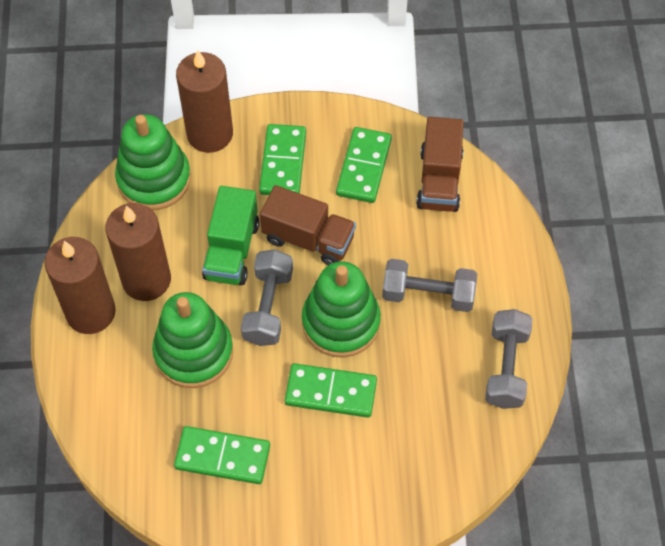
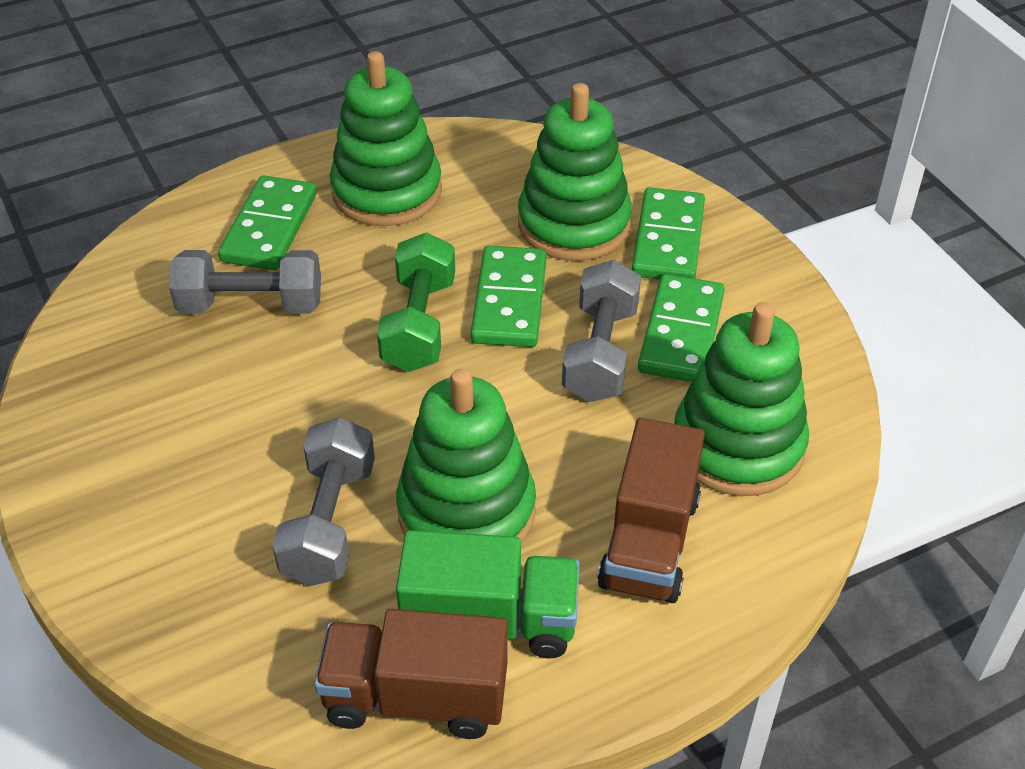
brown candle: 3 -> 0
green dumbbell: 0 -> 1
green stacking toy: 3 -> 4

